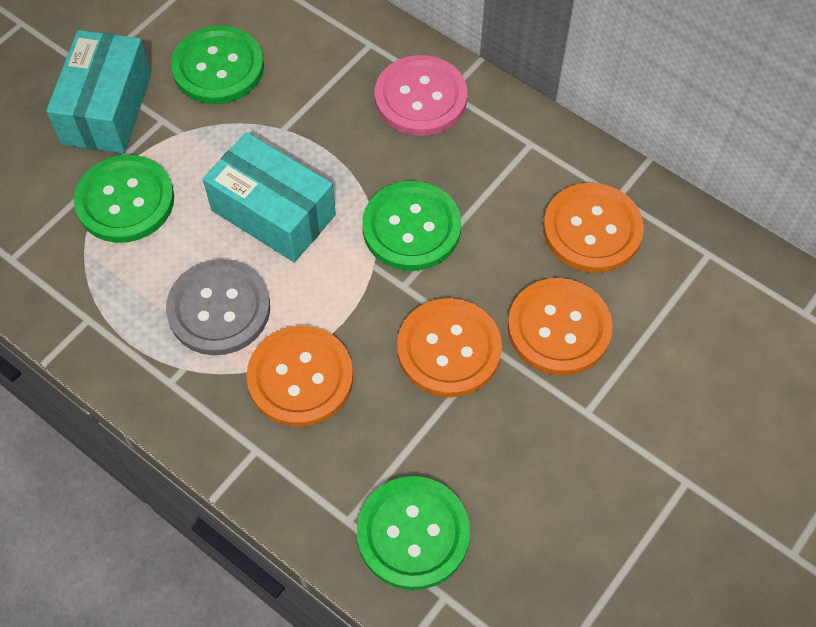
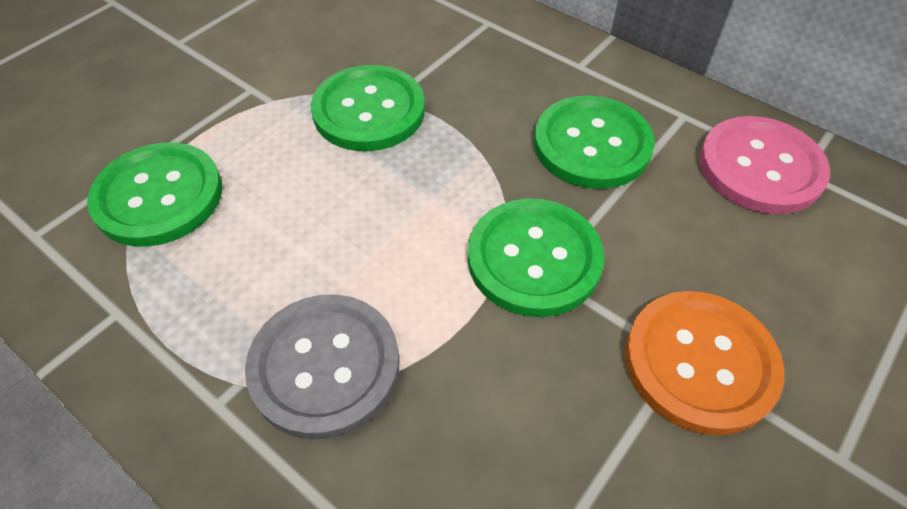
orange button: 4 -> 1
turquoise box: 2 -> 0

